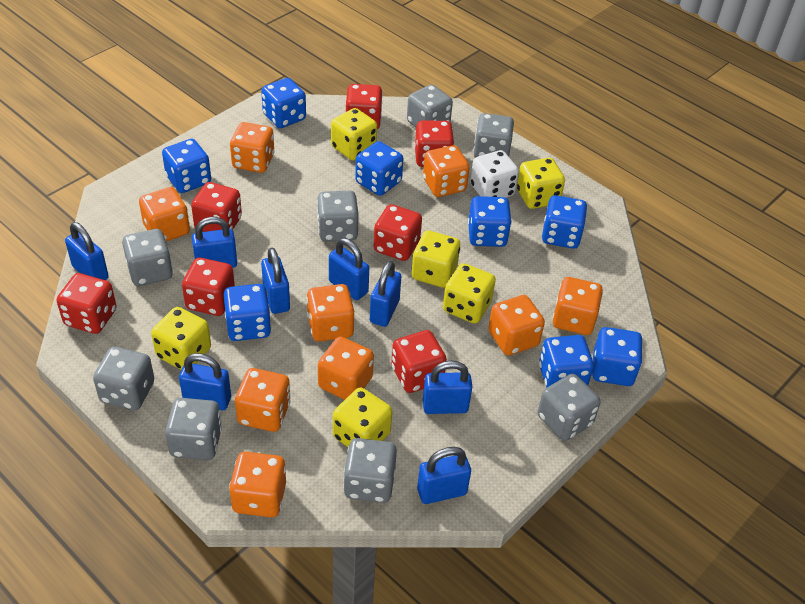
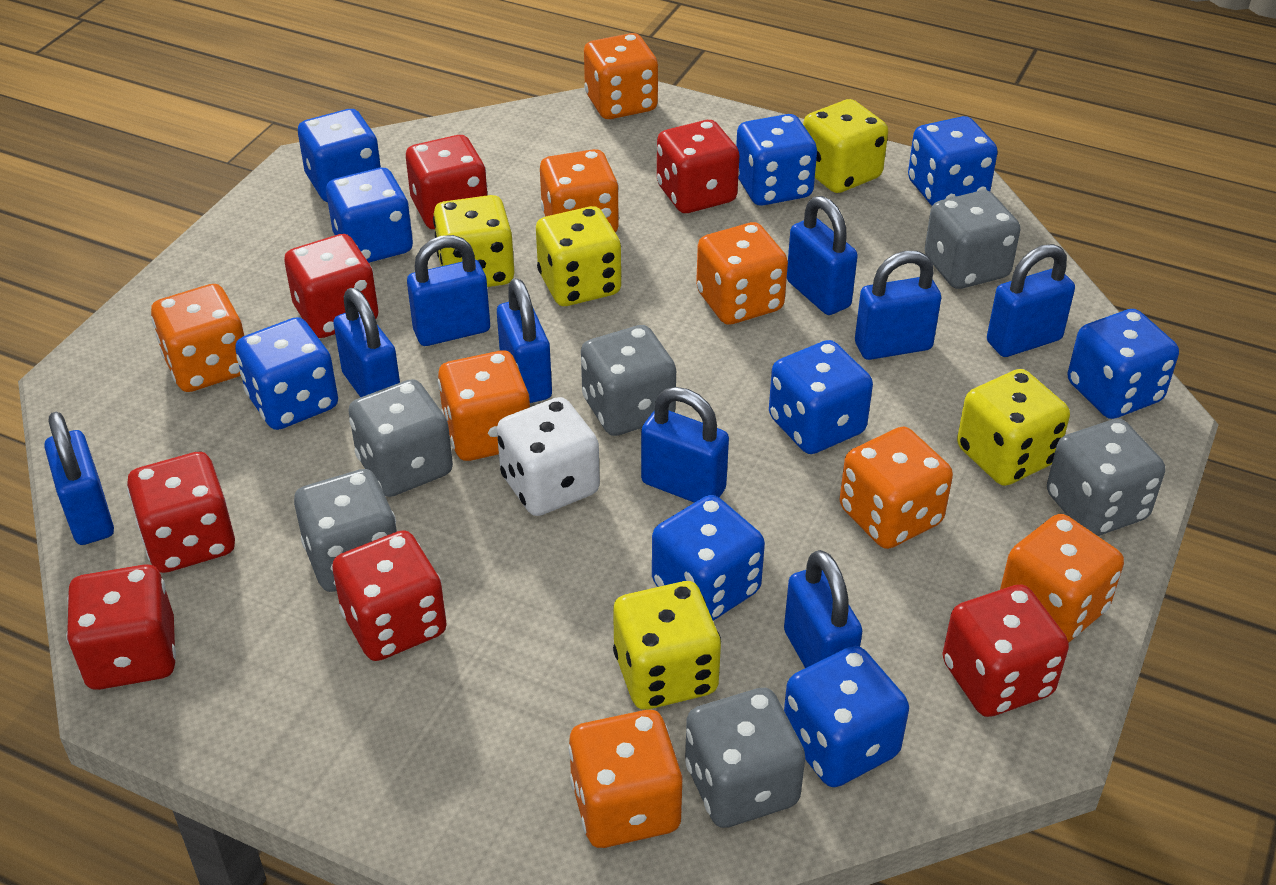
blue dice: 8 -> 9
blue padlock: 8 -> 9
grey dice: 8 -> 6
orange dice: 9 -> 8
yellow dice: 6 -> 5

